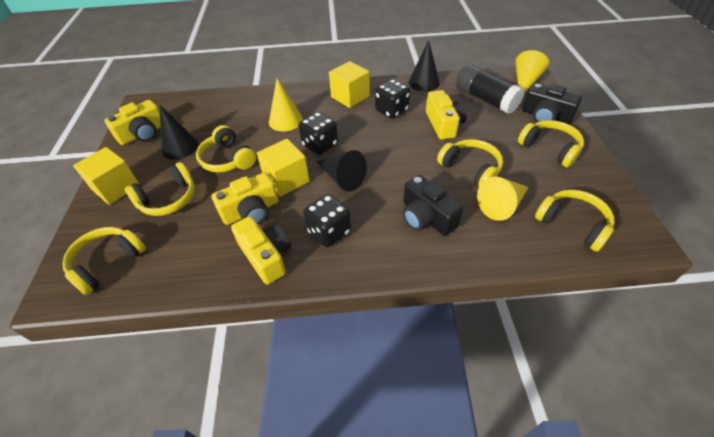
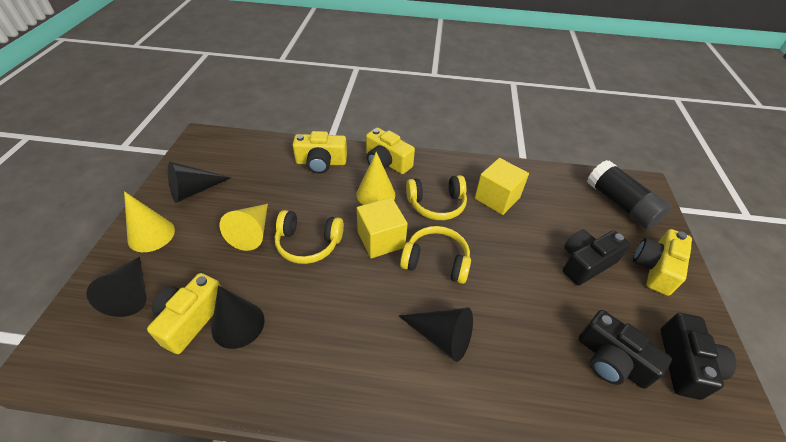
black camera: 2 -> 3
black cone: 3 -> 4
black dice: 3 -> 0
yellow cube: 3 -> 2
yellow headphones: 6 -> 3

